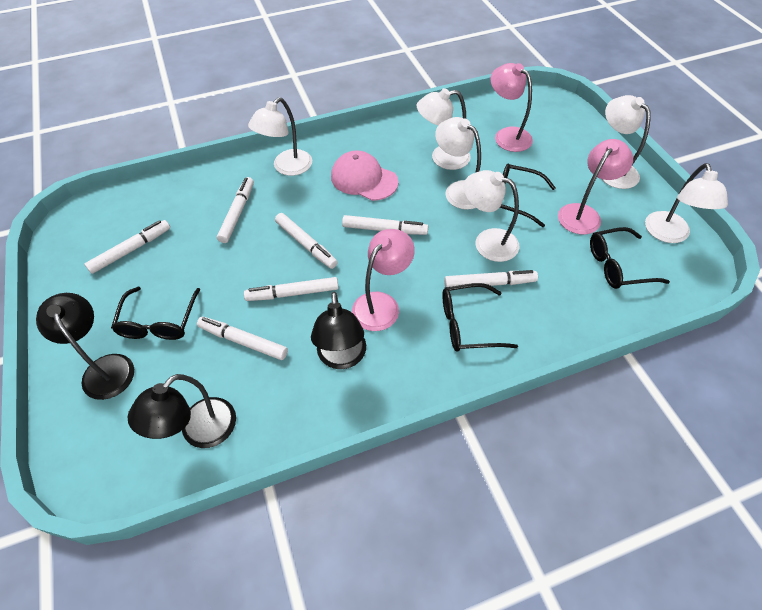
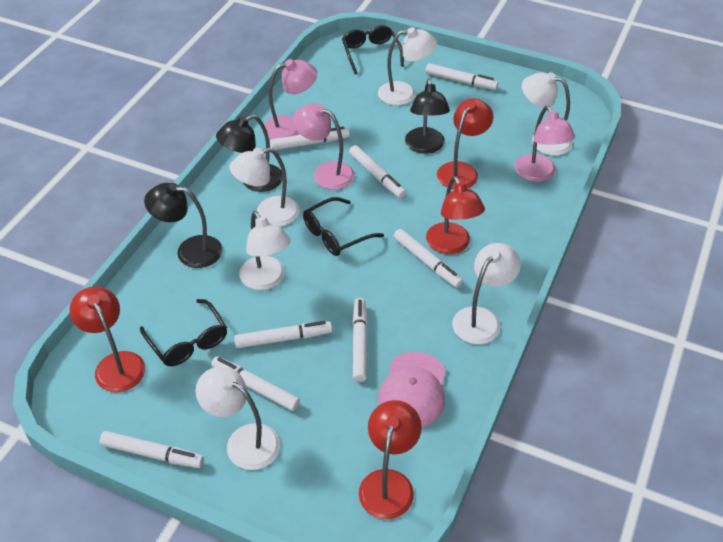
black glasses: 4 -> 3
red lamp: 0 -> 4
white marker: 7 -> 8

